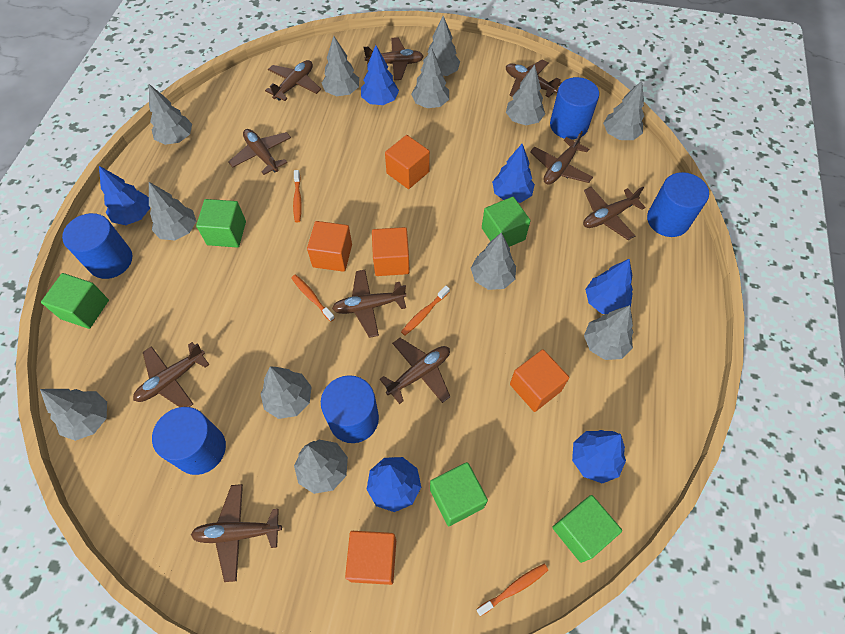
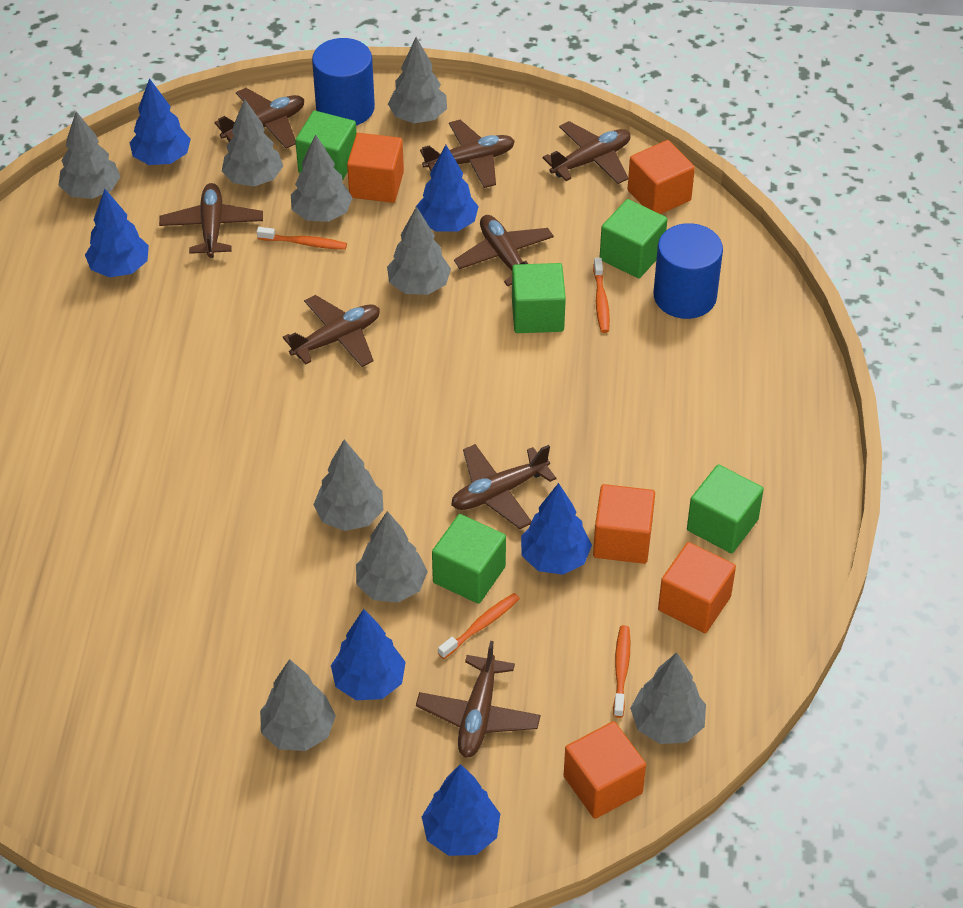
blue cylinder: 5 -> 2
brown plane: 10 -> 8
grey tree: 12 -> 9

